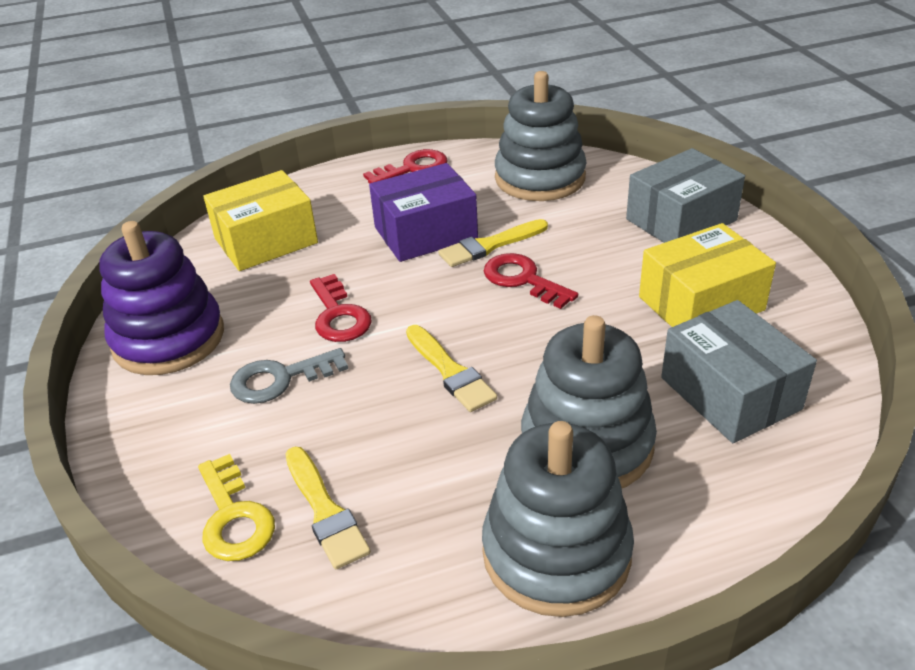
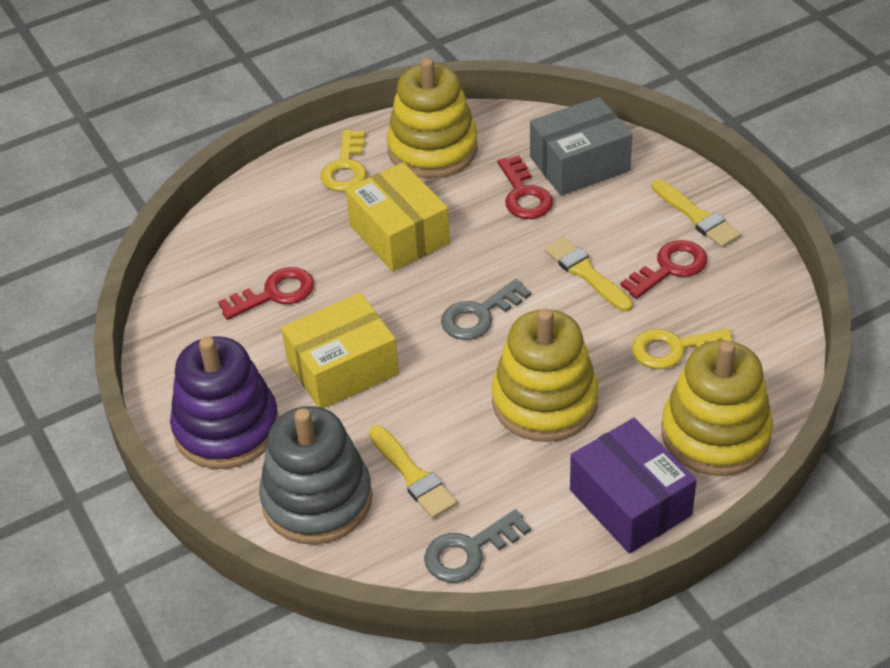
grey box: 2 -> 1
grey key: 1 -> 2
grey stacking toy: 3 -> 1
yellow key: 1 -> 2
yellow stacking toy: 0 -> 3

